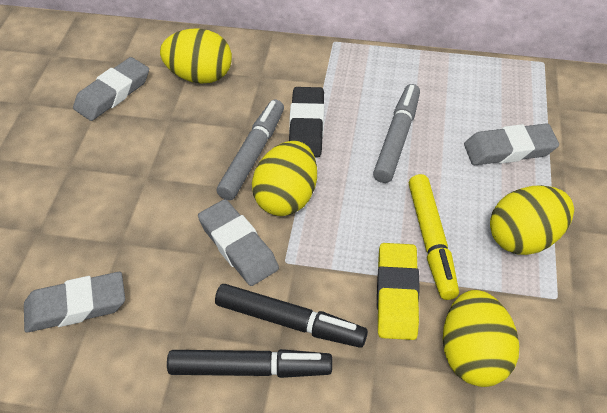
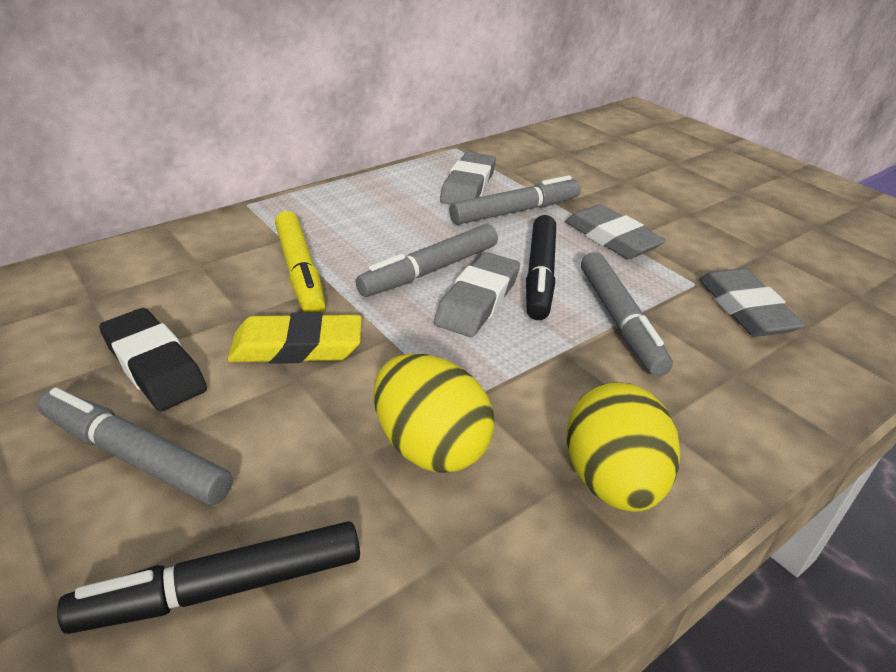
grey marker: 2 -> 4
yellow egg: 4 -> 2

